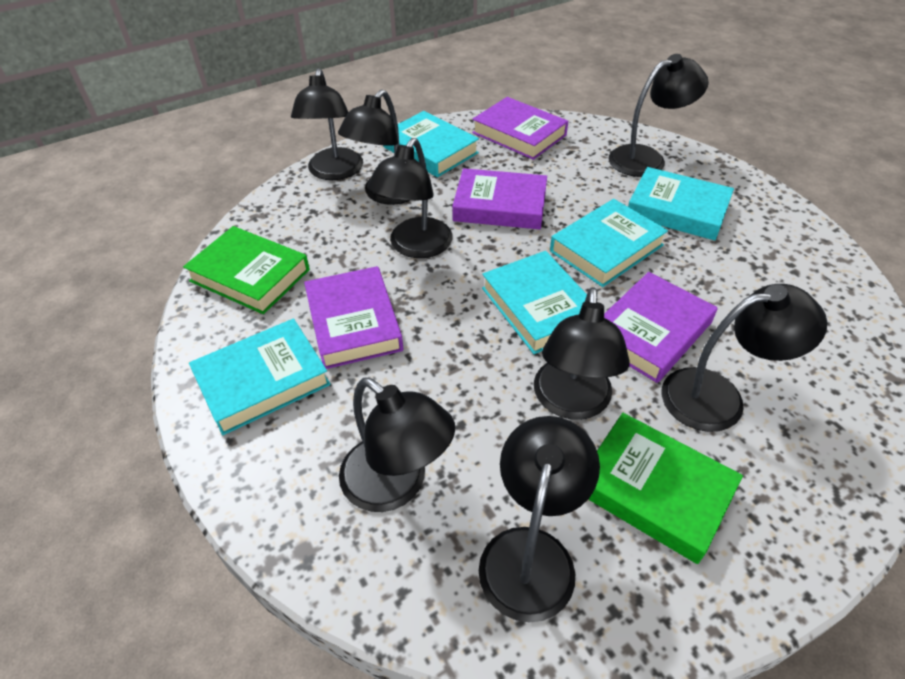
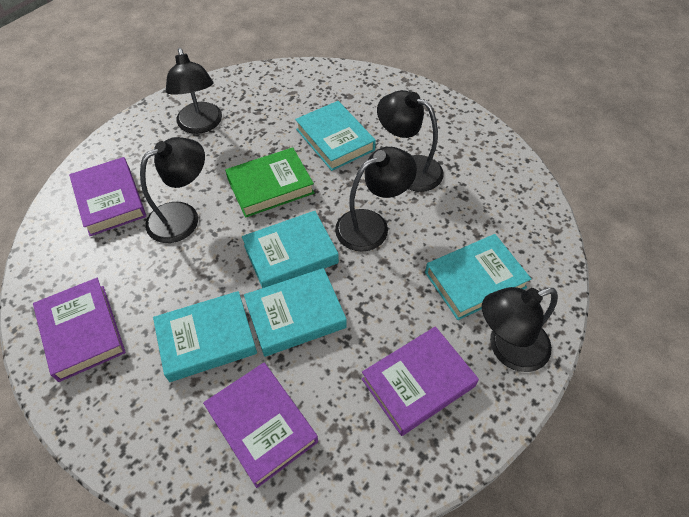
black lamp: 8 -> 5
green book: 2 -> 1

